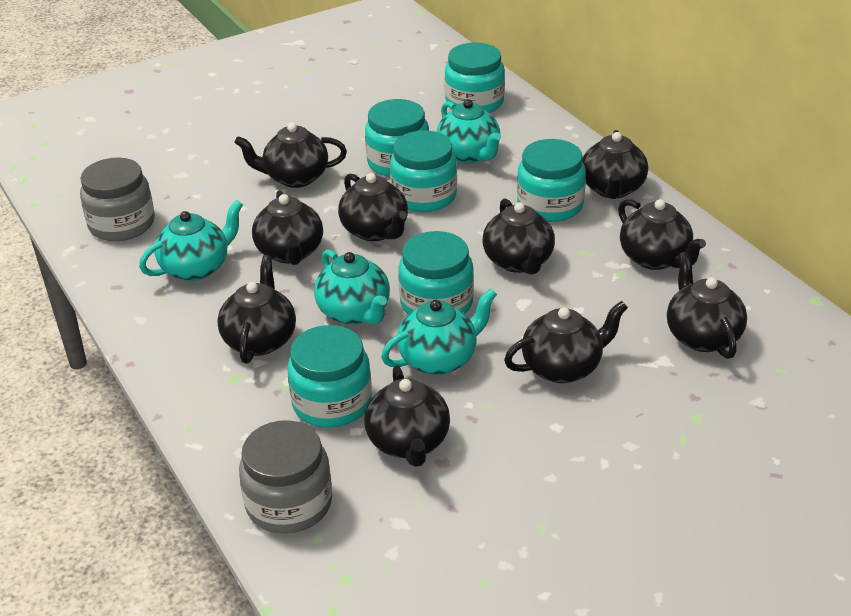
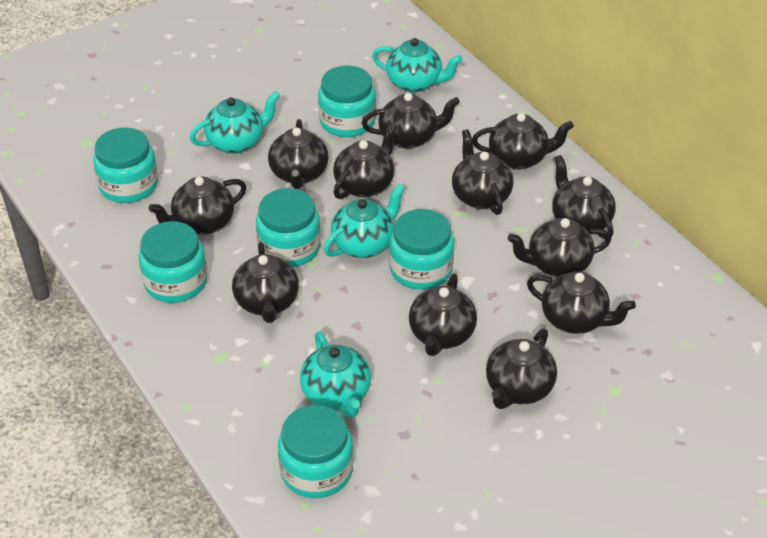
black teapot: 10 -> 12
grey jar: 2 -> 0

